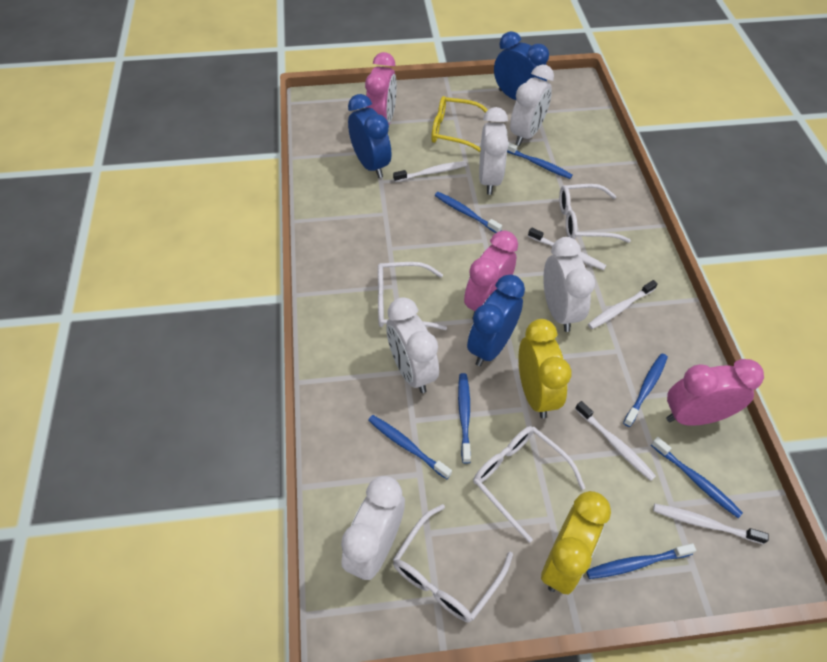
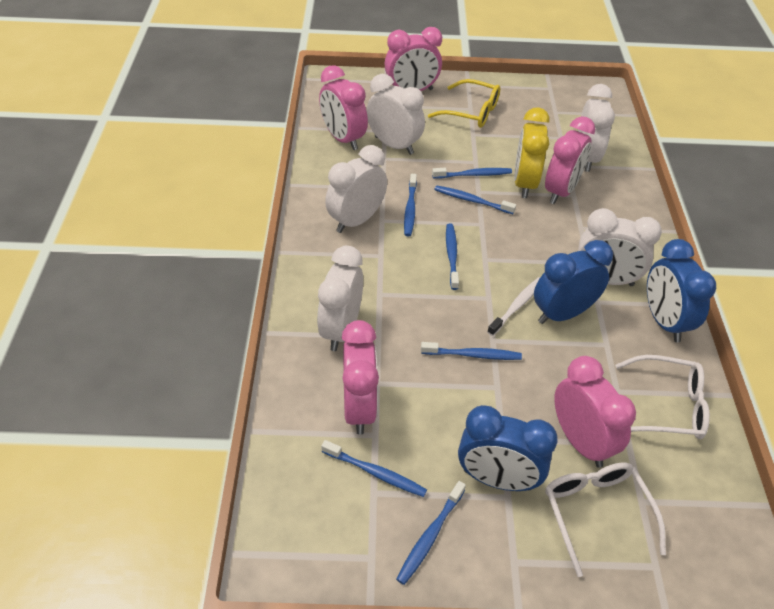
pink clock: 3 -> 5
white glasses: 4 -> 2
white toothbrush: 5 -> 1
yellow clock: 2 -> 1

